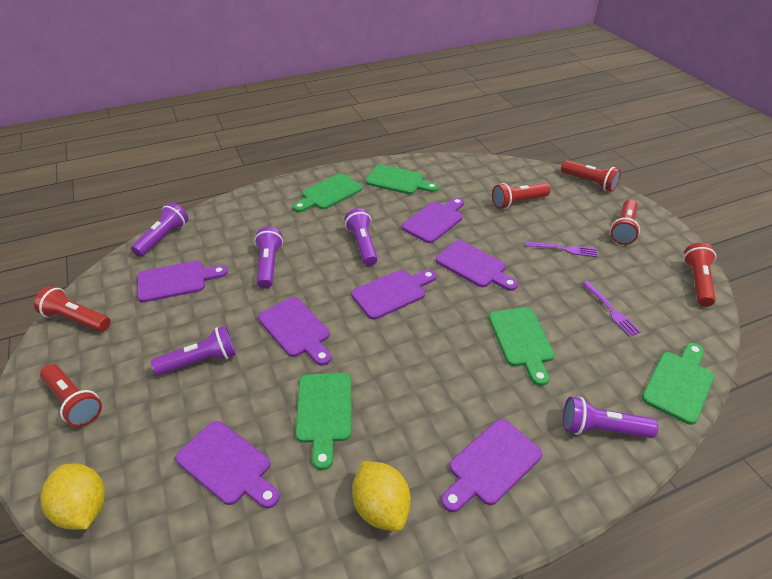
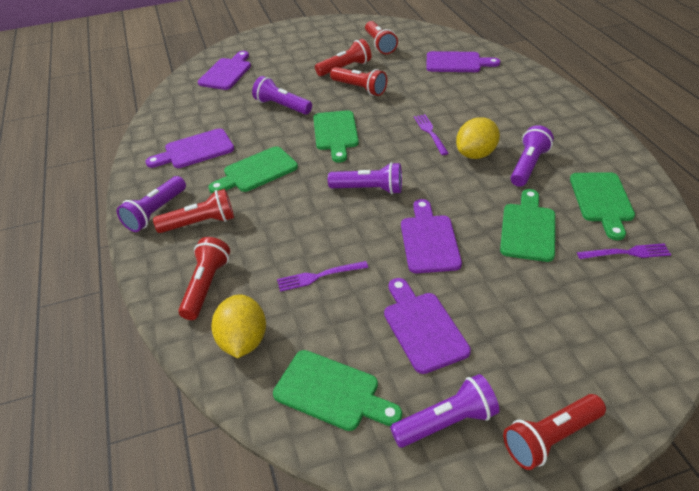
purple cutting board: 7 -> 5
purple fork: 2 -> 3

